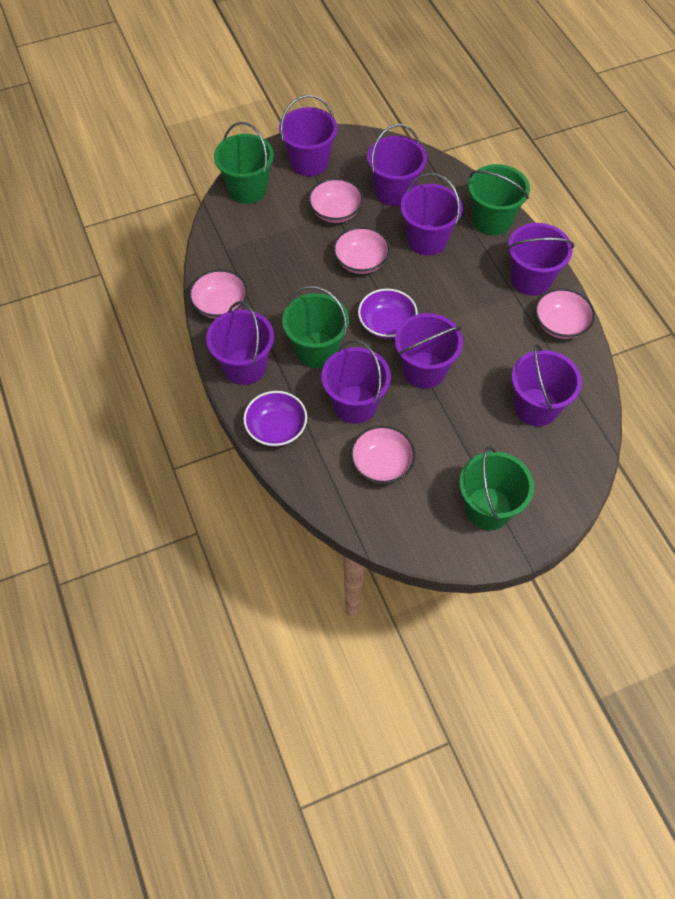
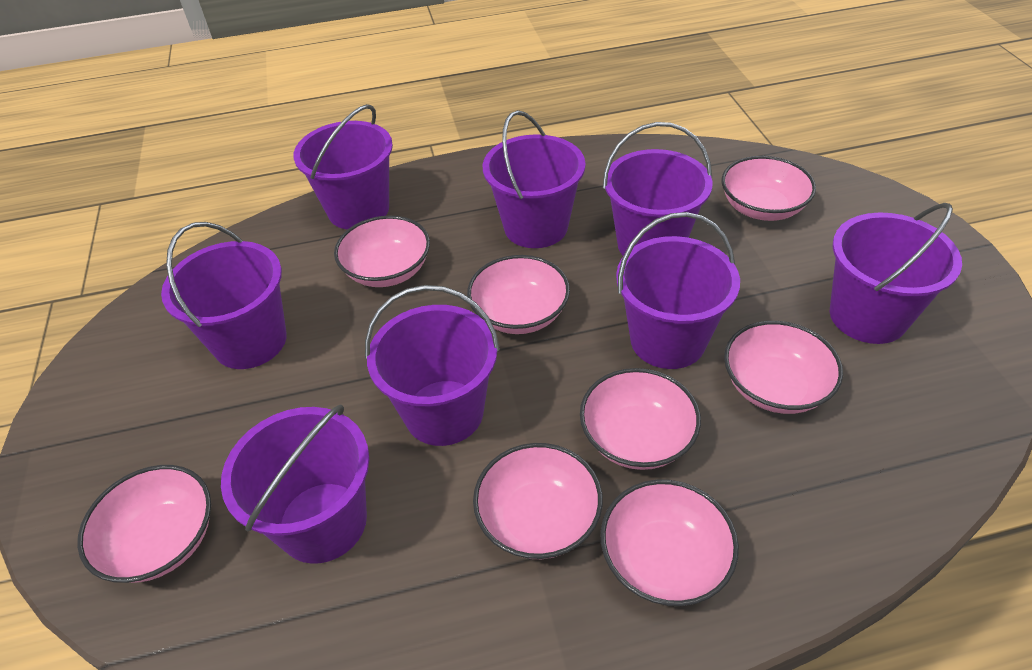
green bucket: 4 -> 0
pink bowl: 5 -> 8
purple bowl: 2 -> 0

